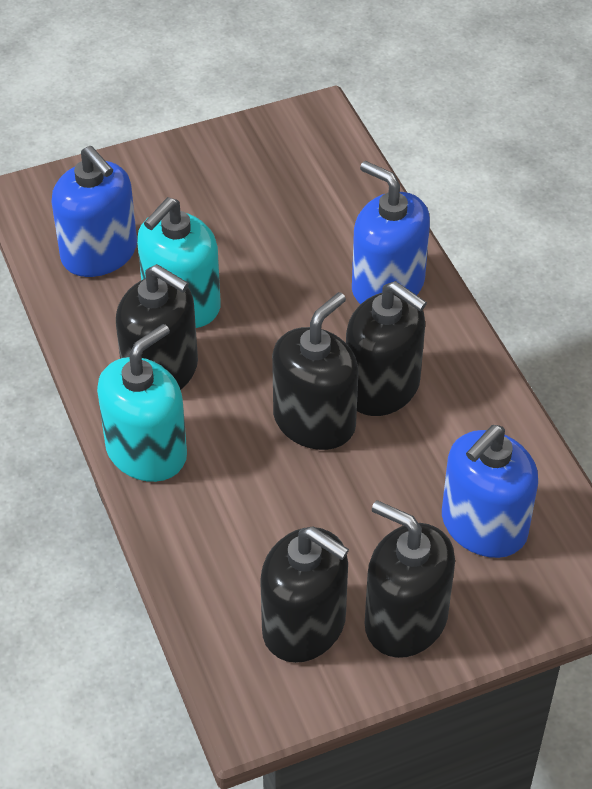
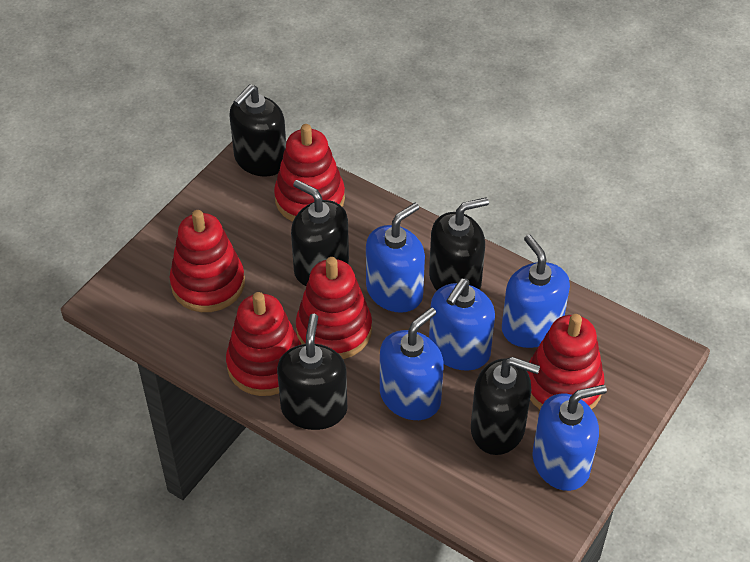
blue soap dispenser: 3 -> 5
red stacking toy: 0 -> 5
turquoise soap dispenser: 2 -> 0

